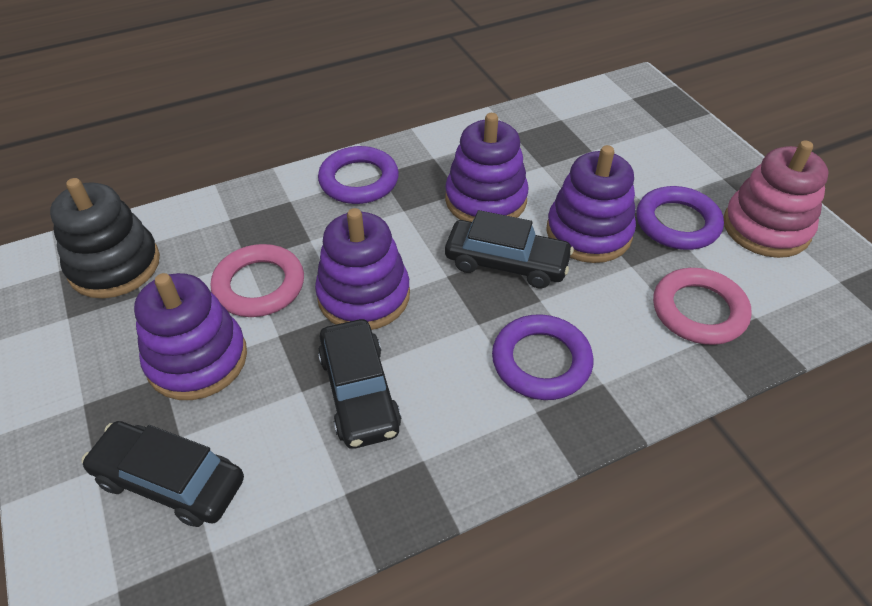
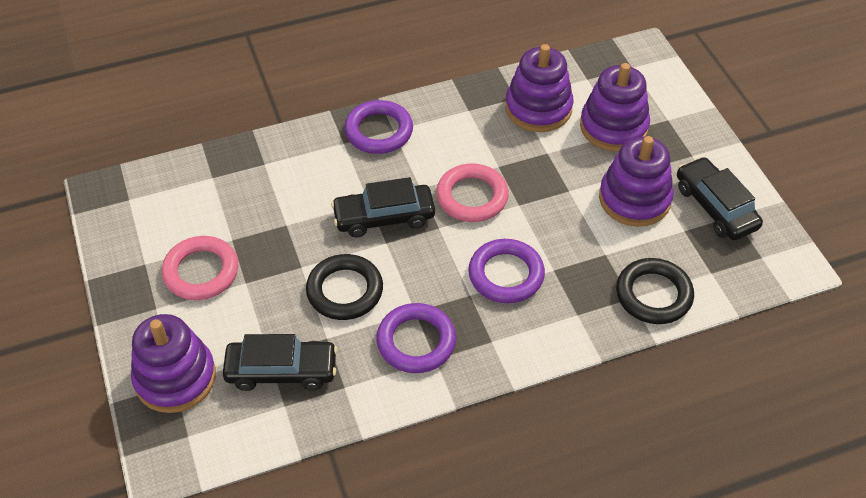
black ring: 0 -> 2
black stacking toy: 1 -> 0
pink stacking toy: 1 -> 0

